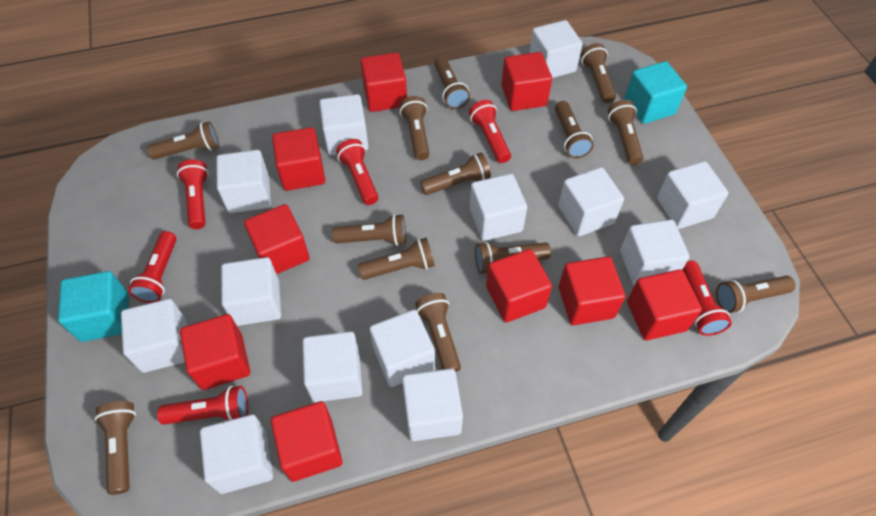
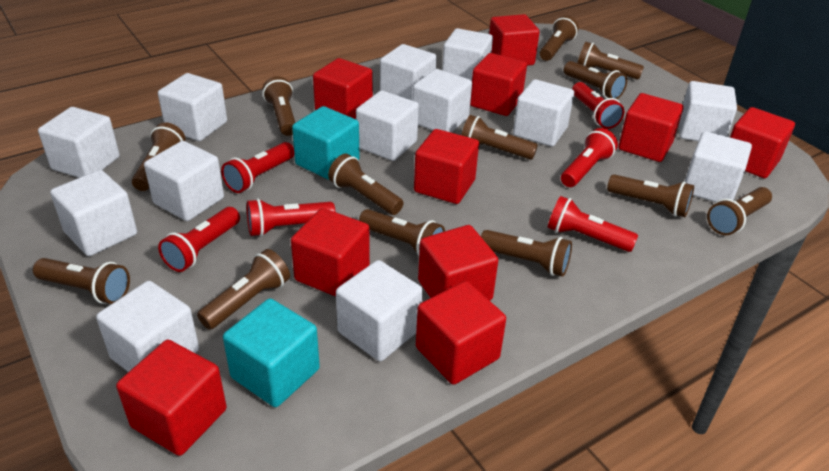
red cube: 9 -> 10

